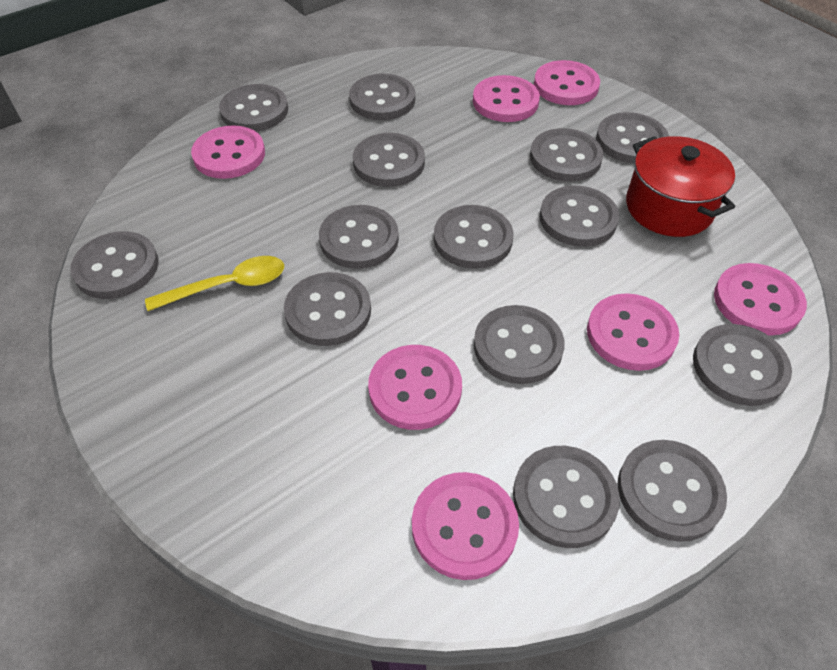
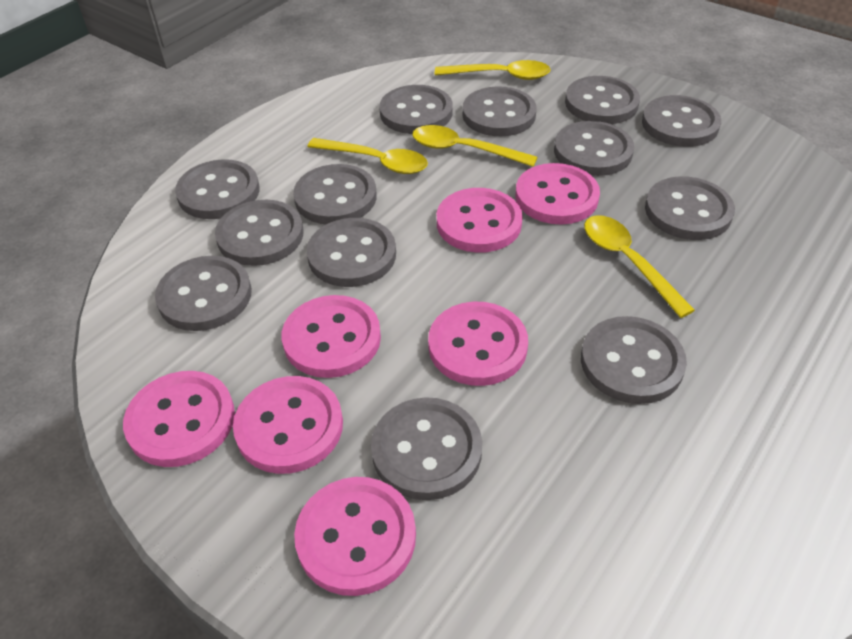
grey button: 14 -> 13
red pot: 1 -> 0
yellow spoon: 1 -> 4

